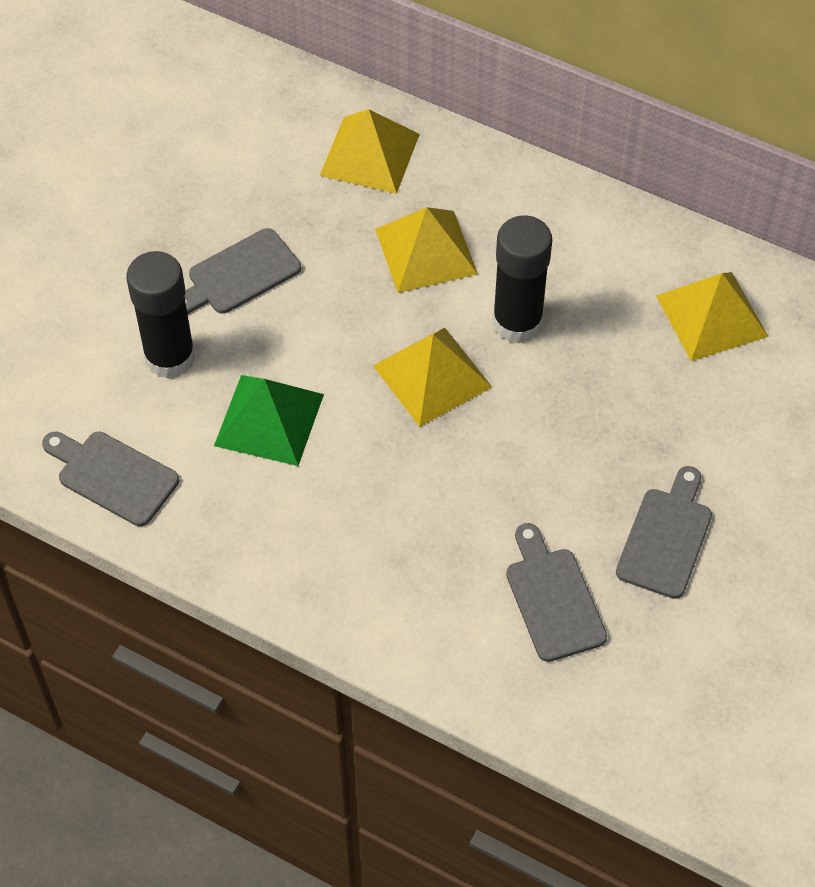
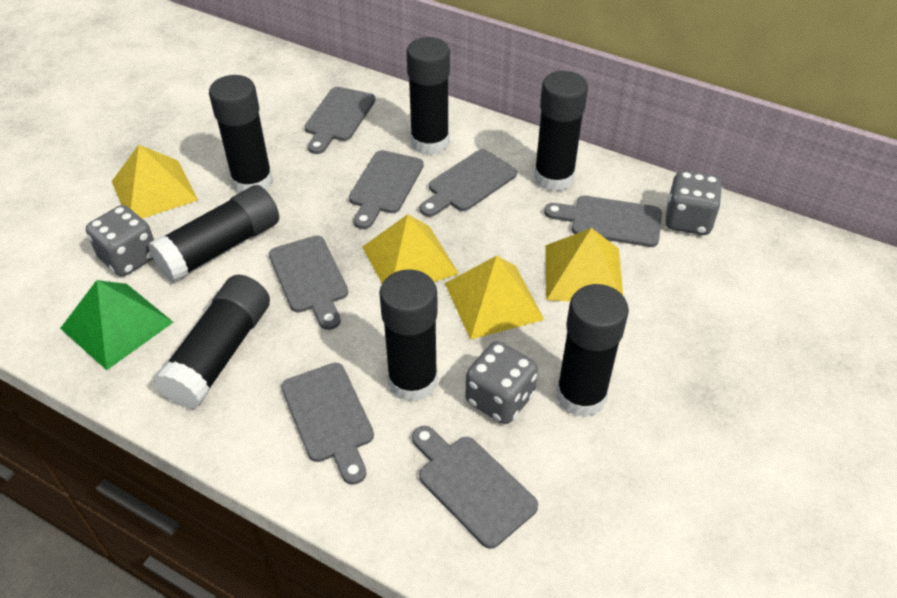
black glue stick: 2 -> 7
grey cutting board: 4 -> 7
grey dice: 0 -> 3

